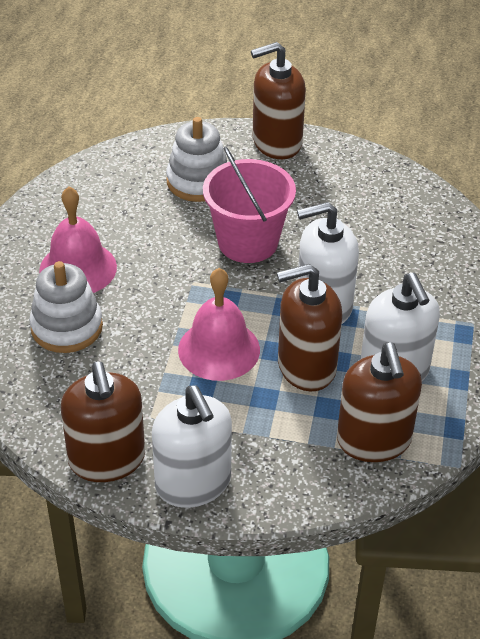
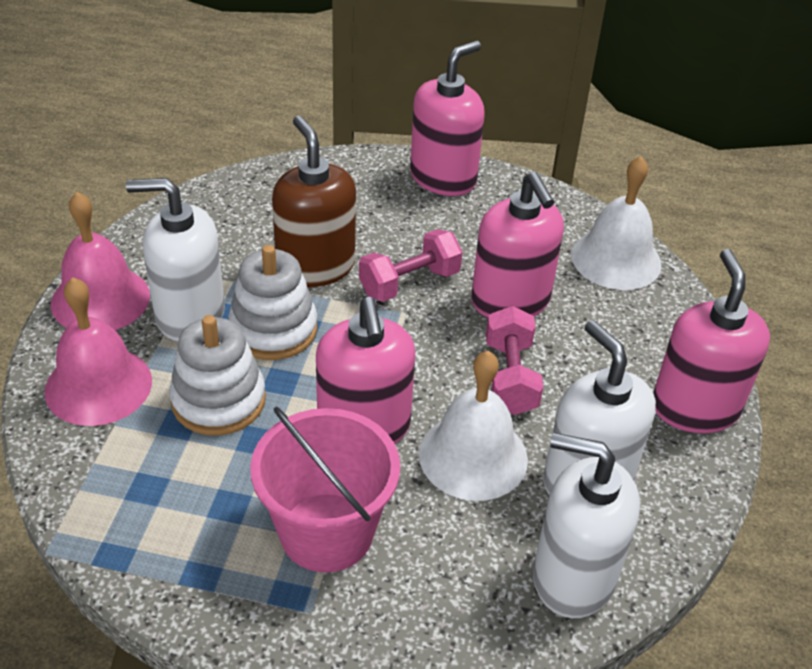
brown soap dispenser: 4 -> 1
pink dumbbell: 0 -> 2
pink soap dispenser: 0 -> 4
white bell: 0 -> 2

